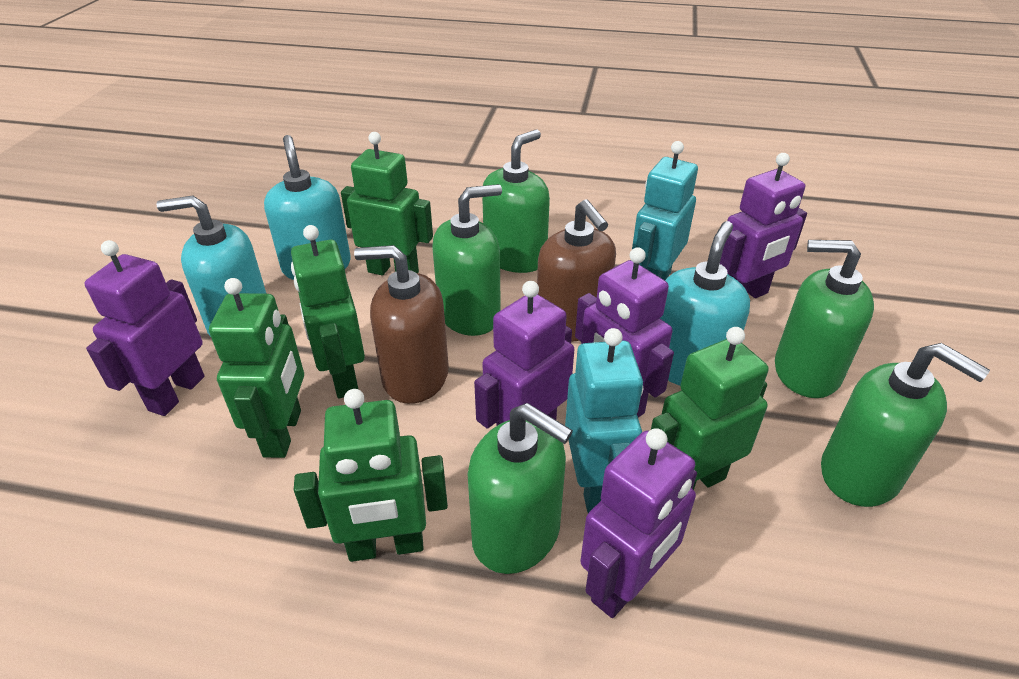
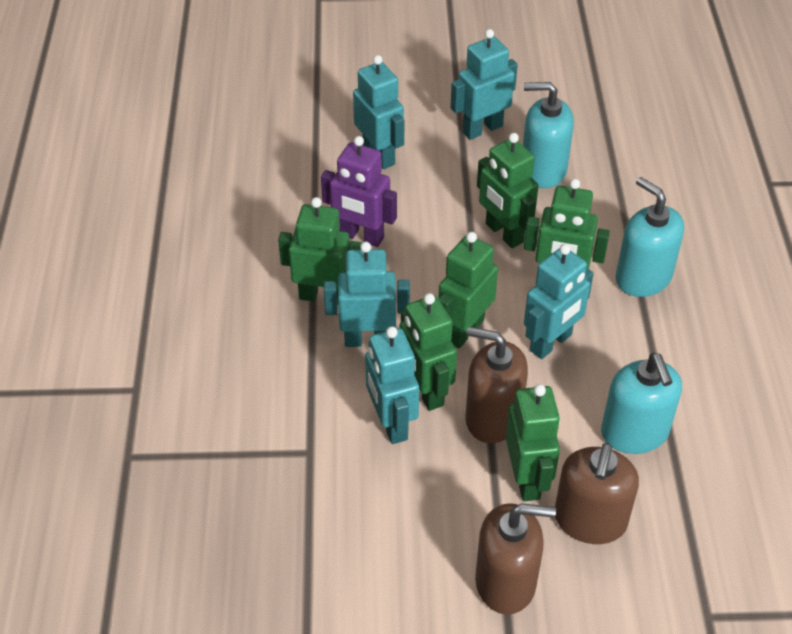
brown soap dispenser: 2 -> 3
green robot: 5 -> 6
green soap dispenser: 5 -> 0
purple robot: 5 -> 1
turquoise robot: 2 -> 5

